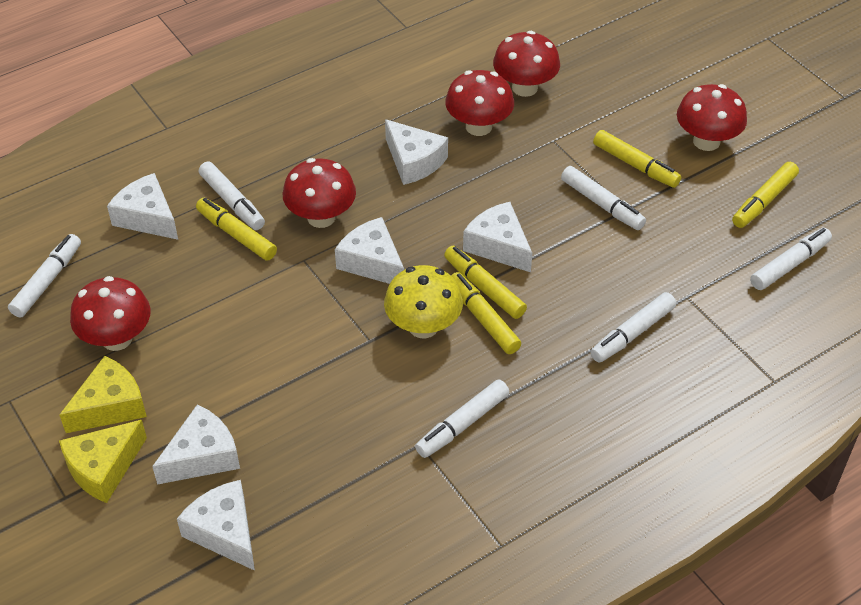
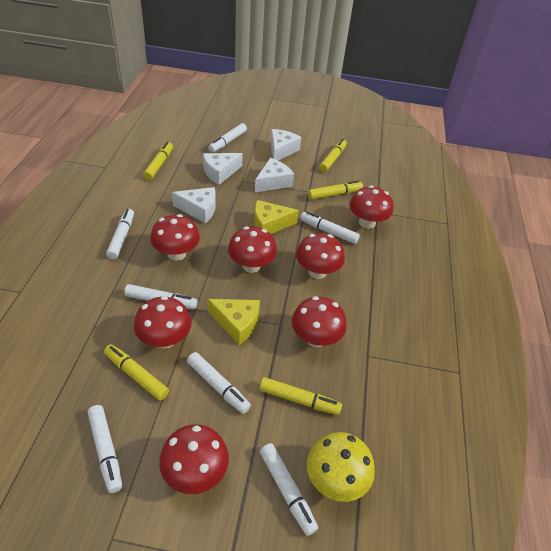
red mushroom: 5 -> 7
white cheese: 6 -> 4
white marker: 6 -> 7

